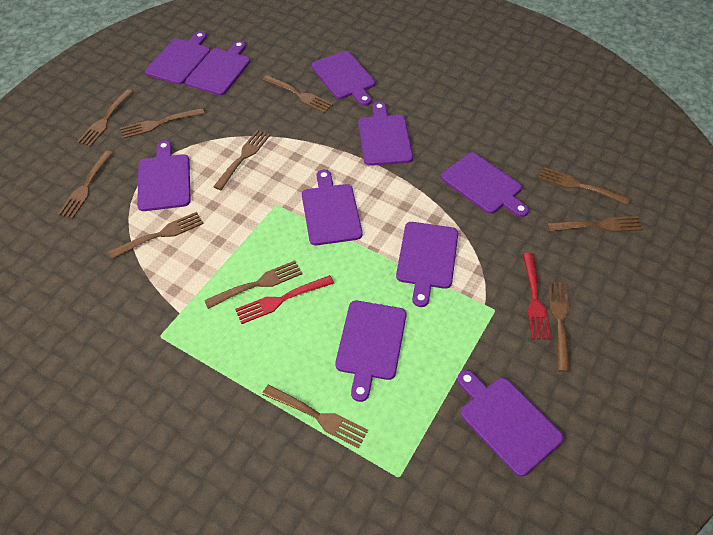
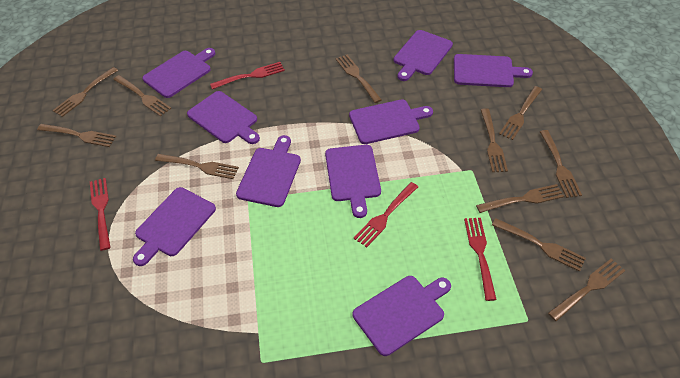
purple cutting board: 10 -> 9
red fork: 2 -> 4

